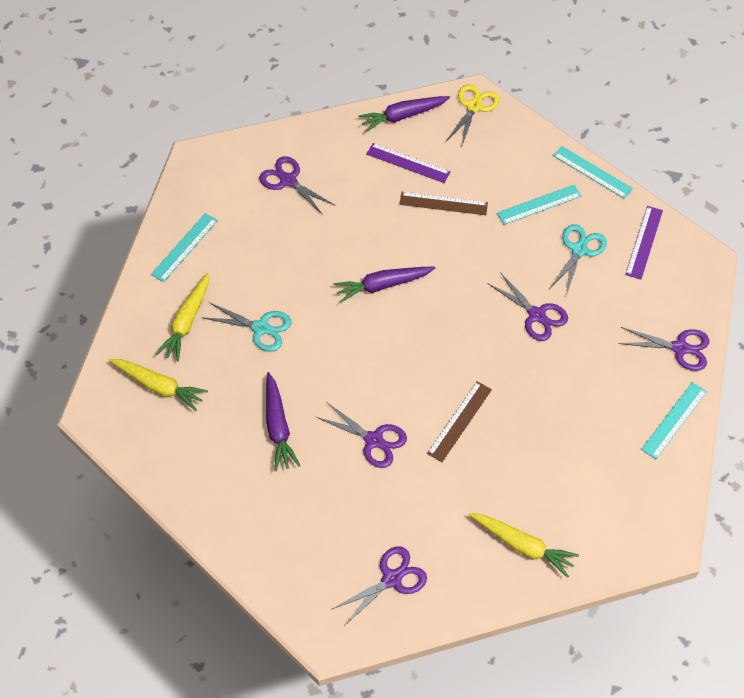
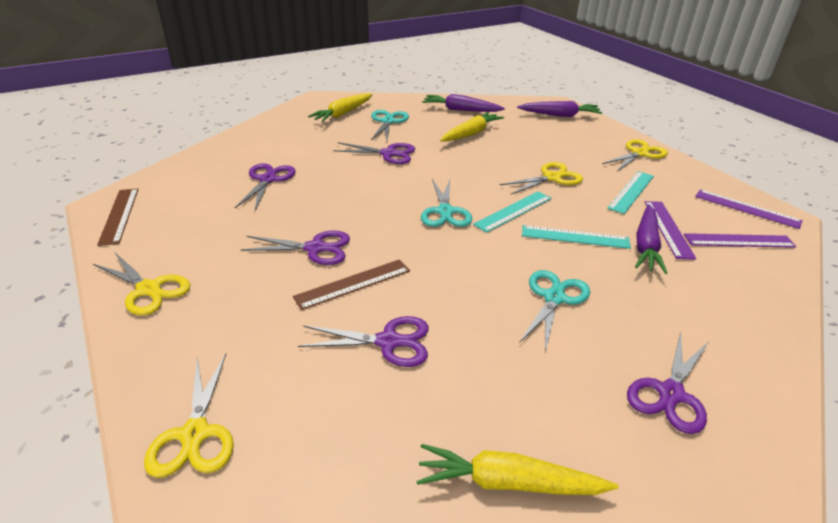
purple ruler: 2 -> 3
turquoise ruler: 4 -> 3
turquoise scissors: 2 -> 3
yellow scissors: 1 -> 4

